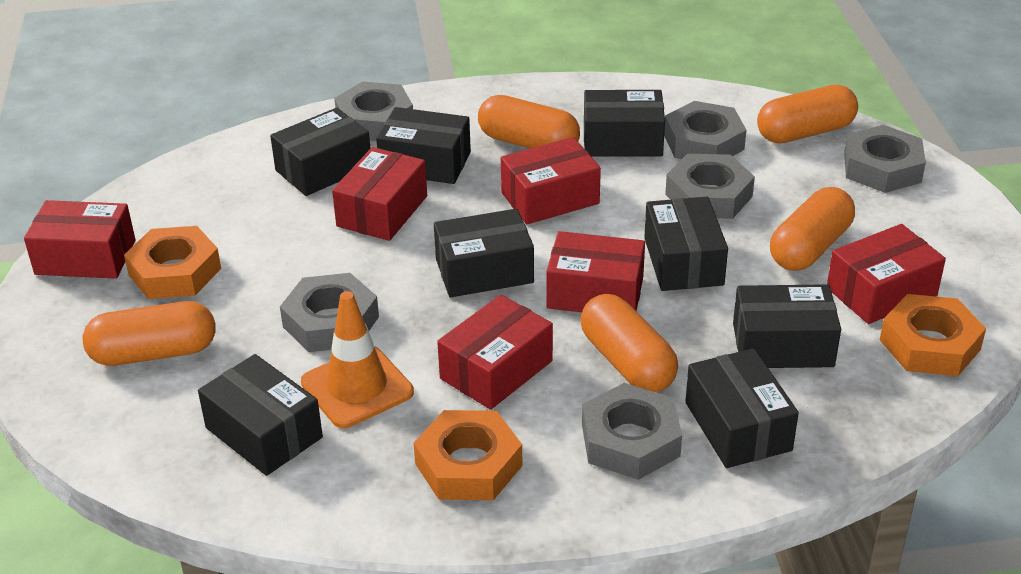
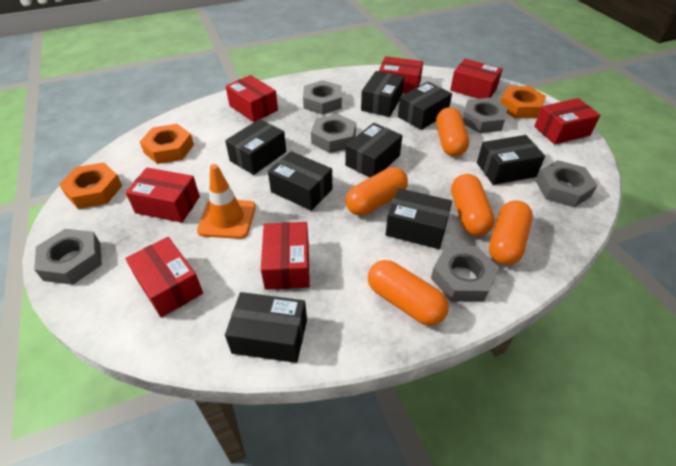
red box: 6 -> 7

